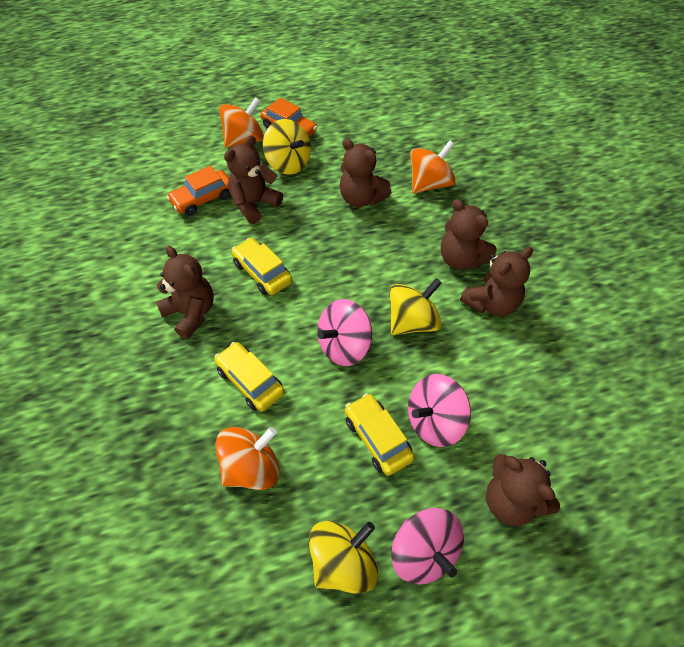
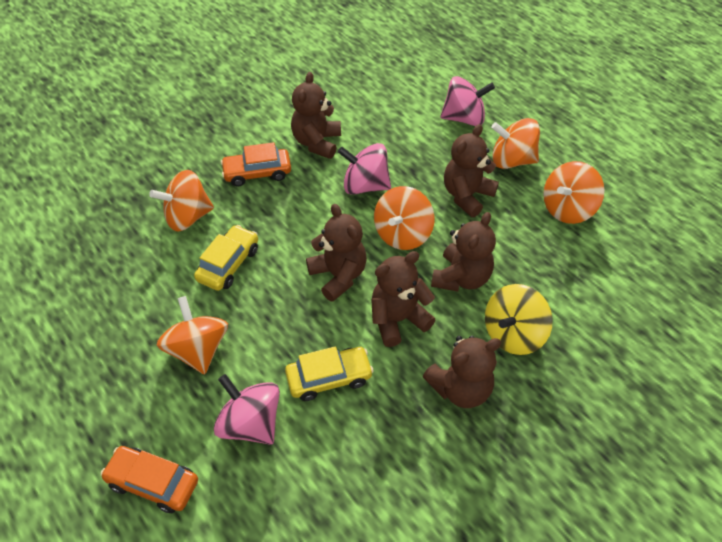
orange spinning top: 3 -> 5
yellow car: 3 -> 2
yellow spinning top: 3 -> 1

